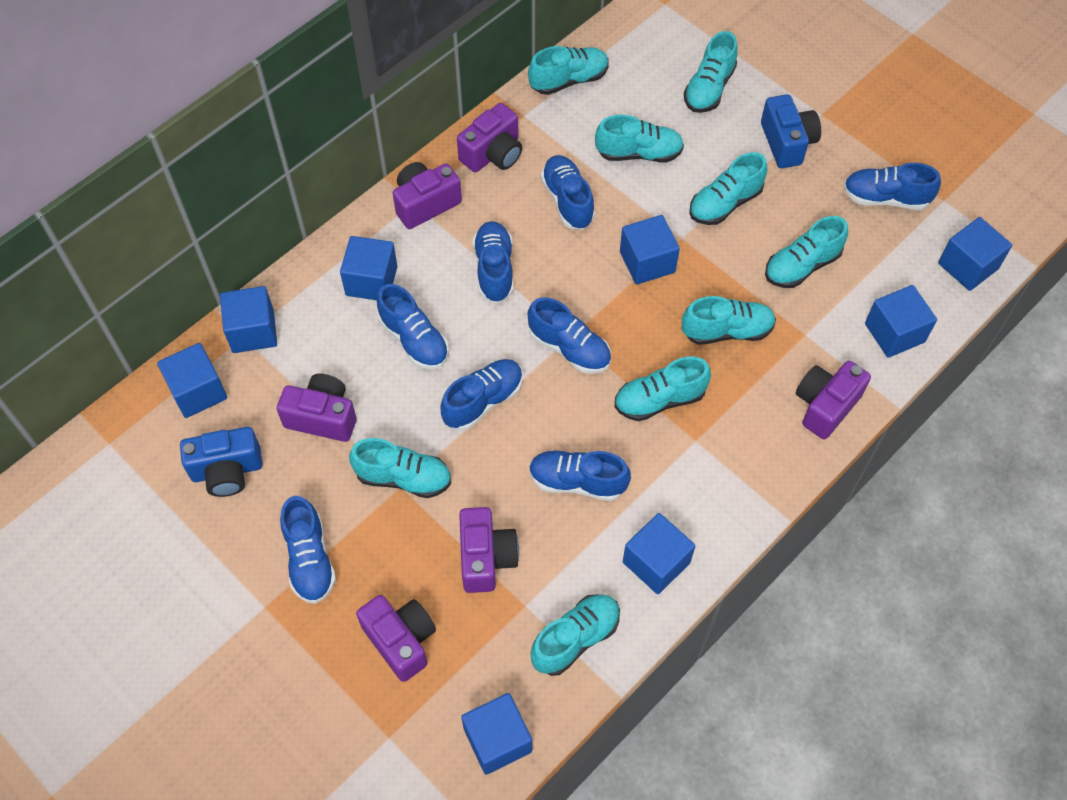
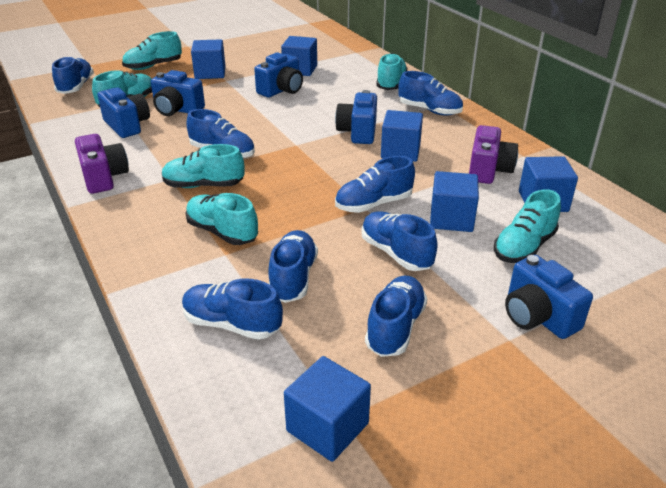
blue camera: 2 -> 5
blue cube: 8 -> 6
purple camera: 6 -> 2
turquoise shoe: 9 -> 6

